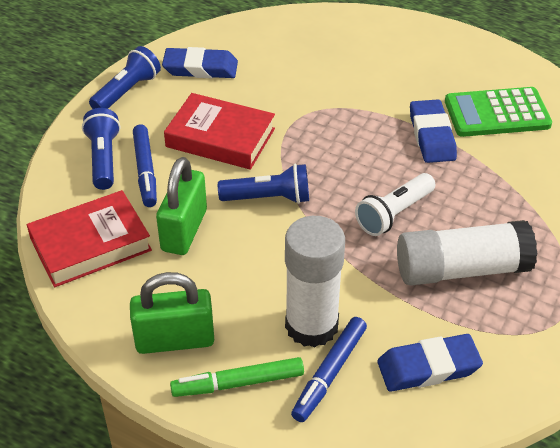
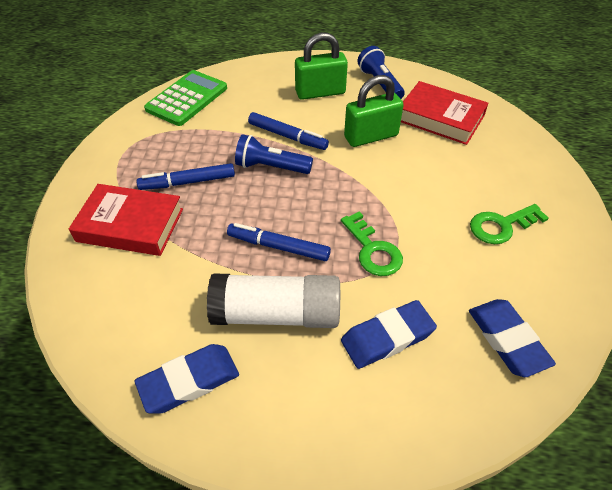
blue flashlight: 3 -> 2
blue marker: 2 -> 3
green key: 0 -> 2
green marker: 1 -> 0
white flashlight: 1 -> 0
white glue stick: 2 -> 1

